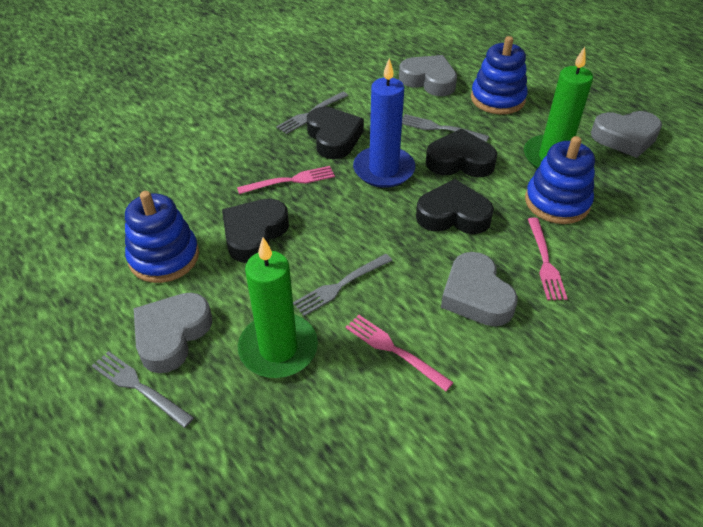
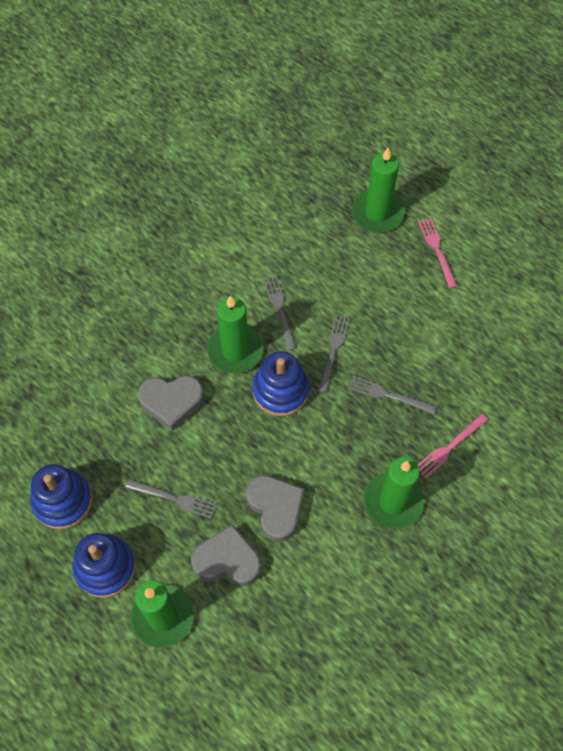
black heart: 4 -> 0
blue candle: 1 -> 0
green candle: 2 -> 4
grey heart: 4 -> 3
pink fork: 3 -> 2

